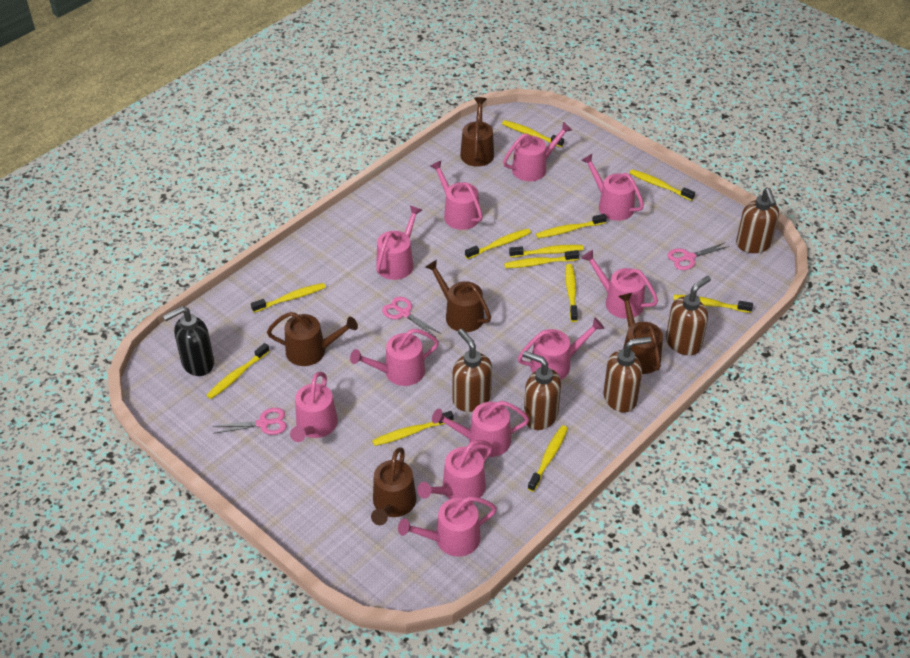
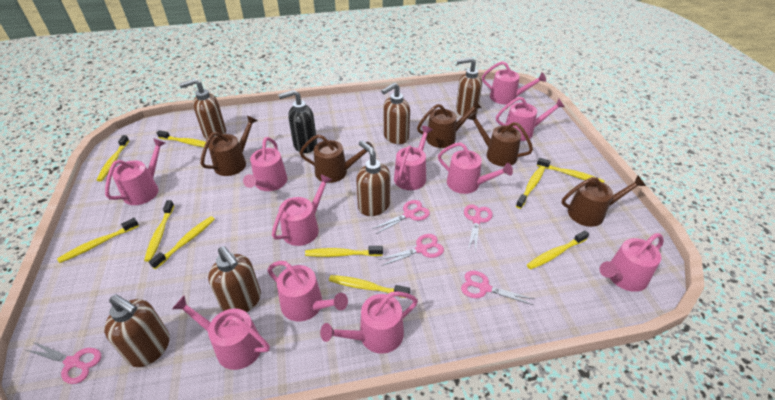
brown soap dispenser: 5 -> 6
pink scissors: 3 -> 5
yellow toothbrush: 12 -> 10

